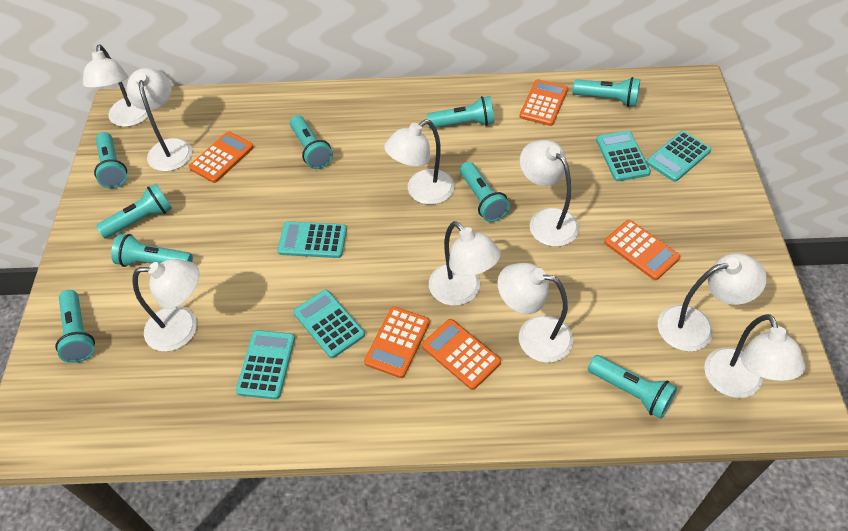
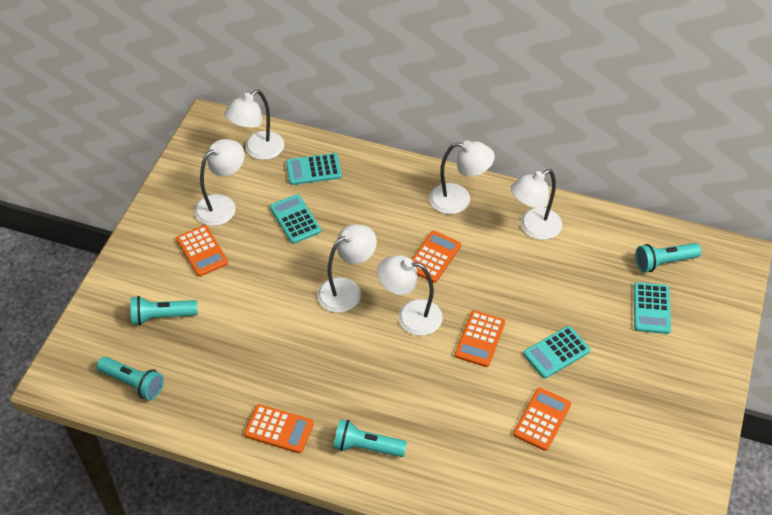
turquoise calculator: 5 -> 4
turquoise flashlight: 9 -> 4
white lamp: 9 -> 6

